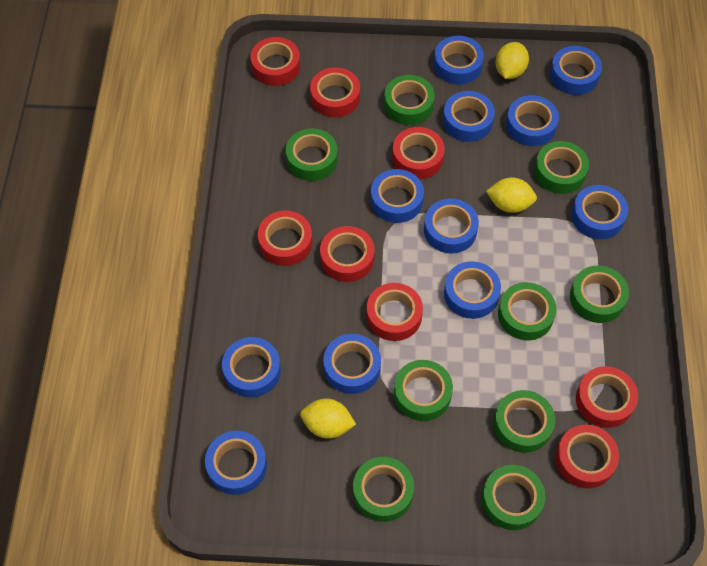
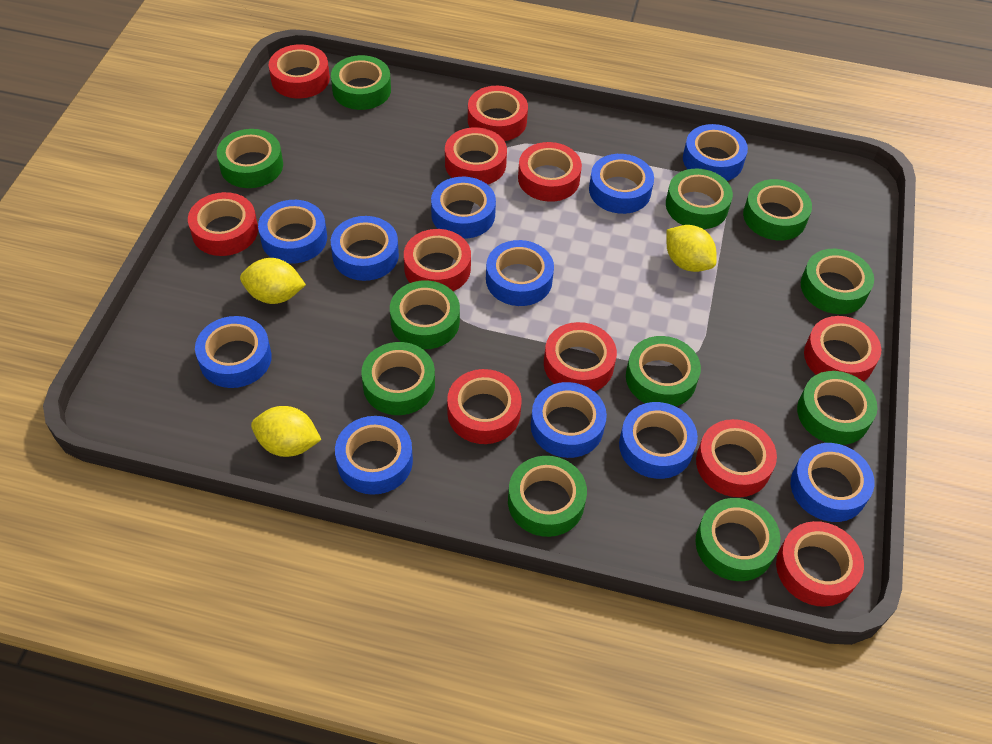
green tape: 9 -> 11
red tape: 8 -> 11

